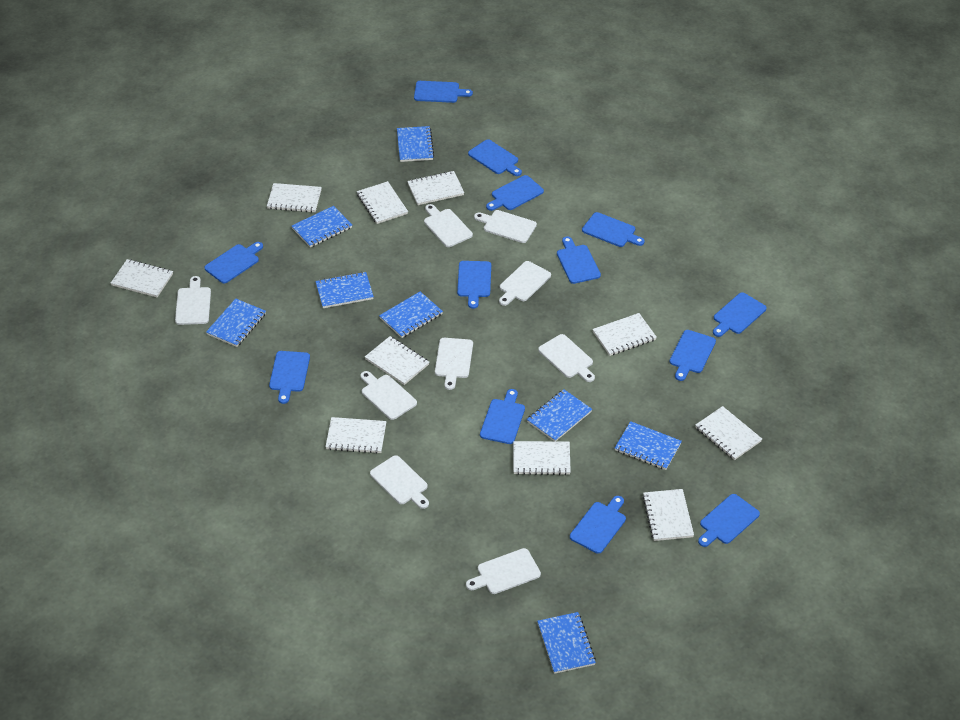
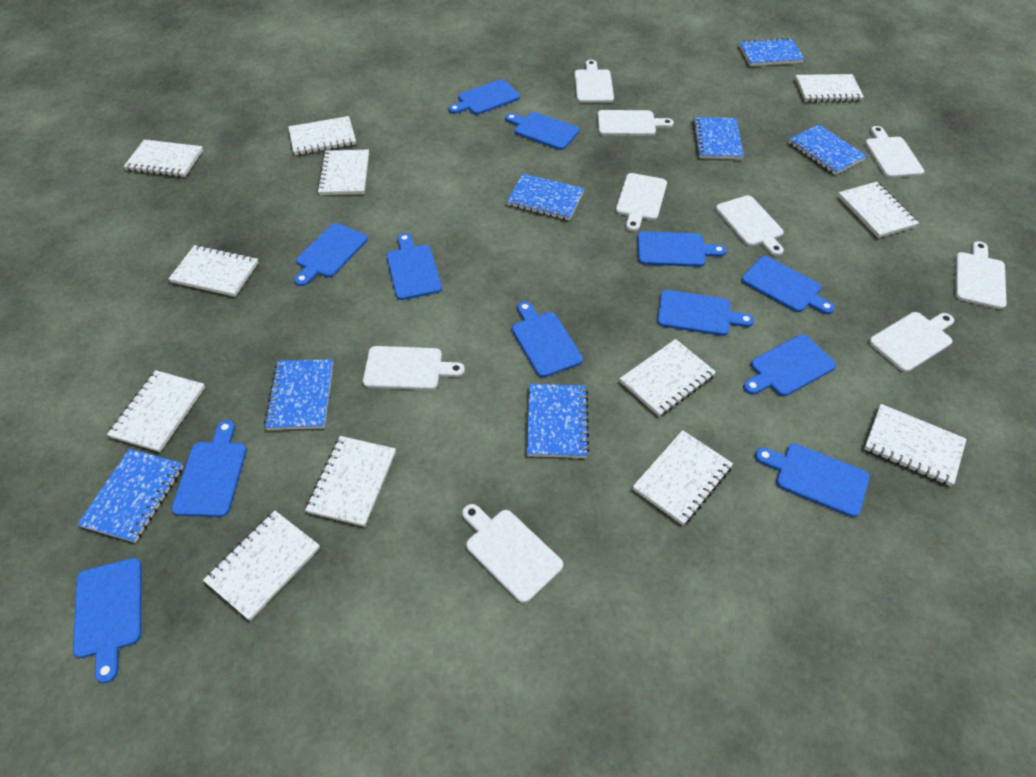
blue cutting board: 13 -> 12
blue notebook: 8 -> 7
white notebook: 10 -> 12

